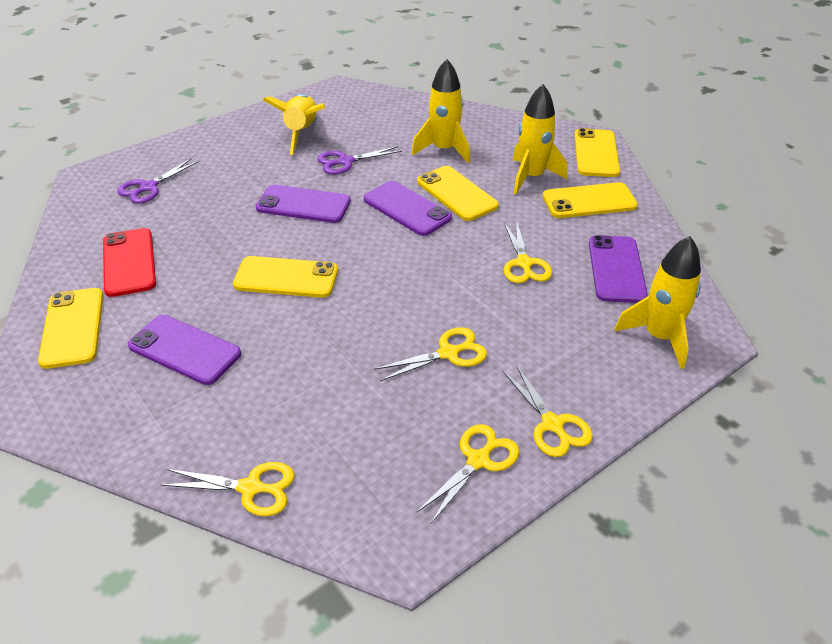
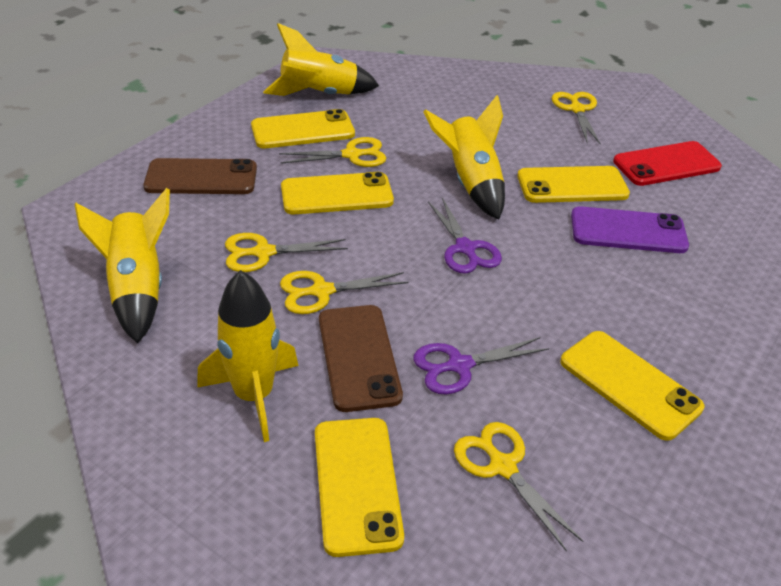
brown phone: 0 -> 2
purple phone: 4 -> 1

